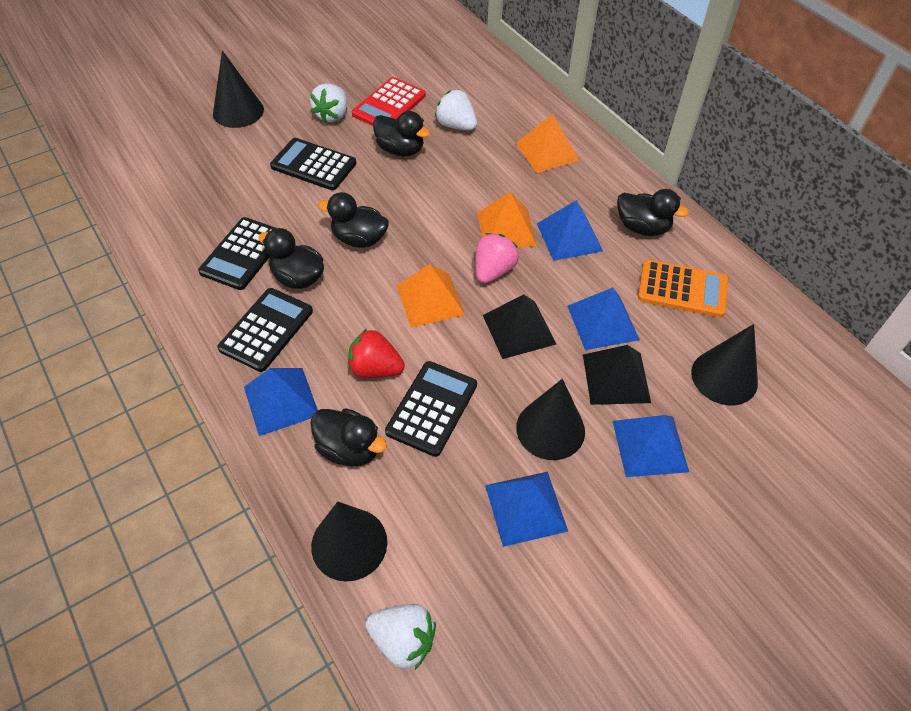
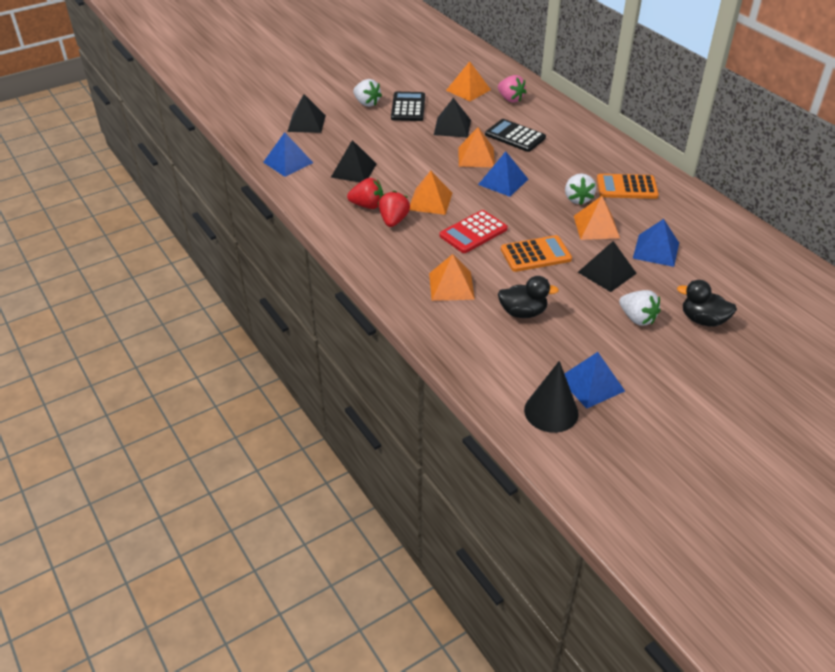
black calculator: 4 -> 2
black cone: 4 -> 1
black duck: 5 -> 2
black pyramid: 2 -> 4
blue pyramid: 5 -> 4
orange calculator: 1 -> 2
orange pyramid: 3 -> 5
red strawberry: 1 -> 2

